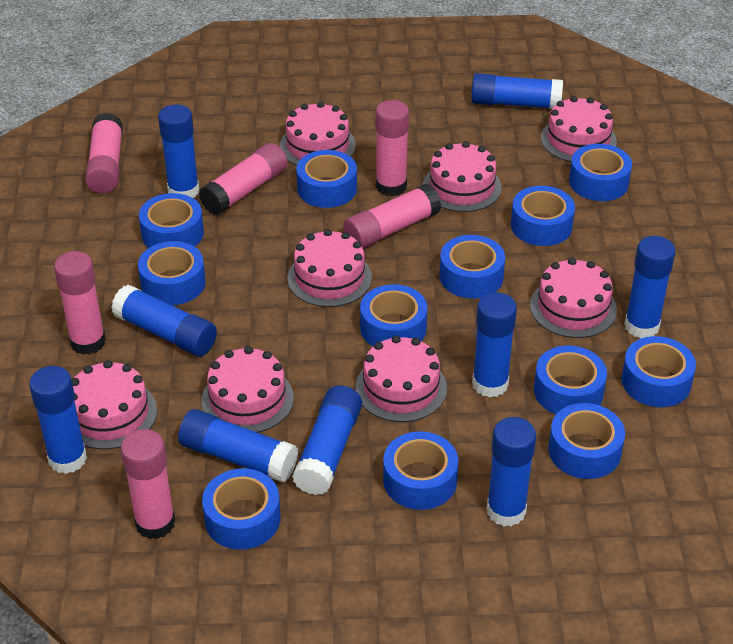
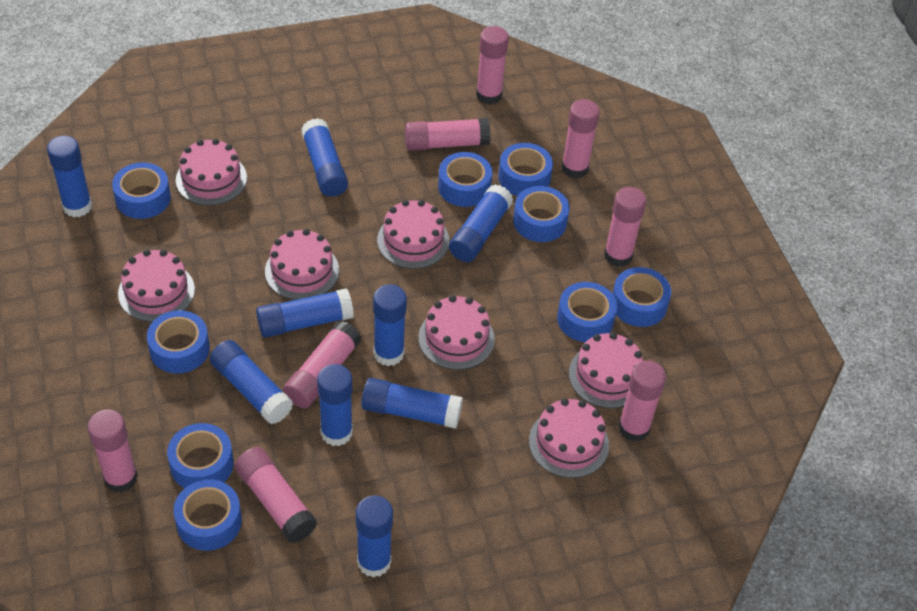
blue tape: 12 -> 9
pink cake: 8 -> 7
pink glue stick: 6 -> 8

